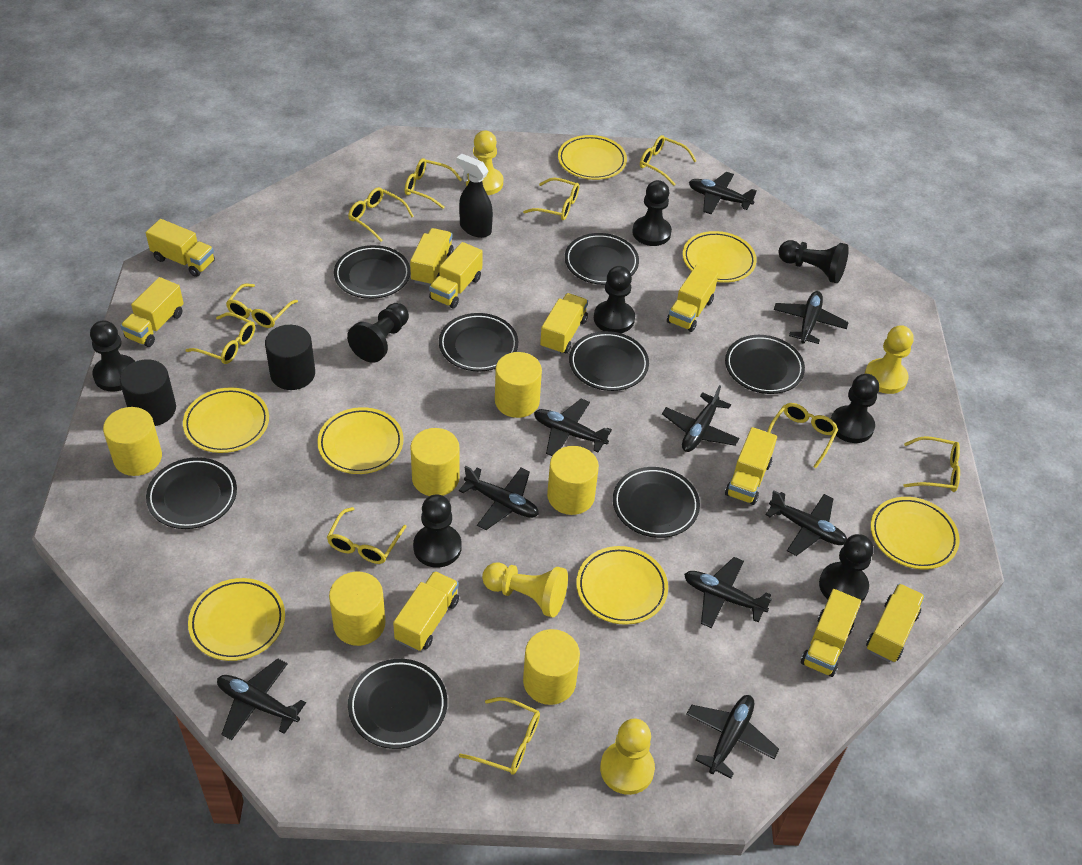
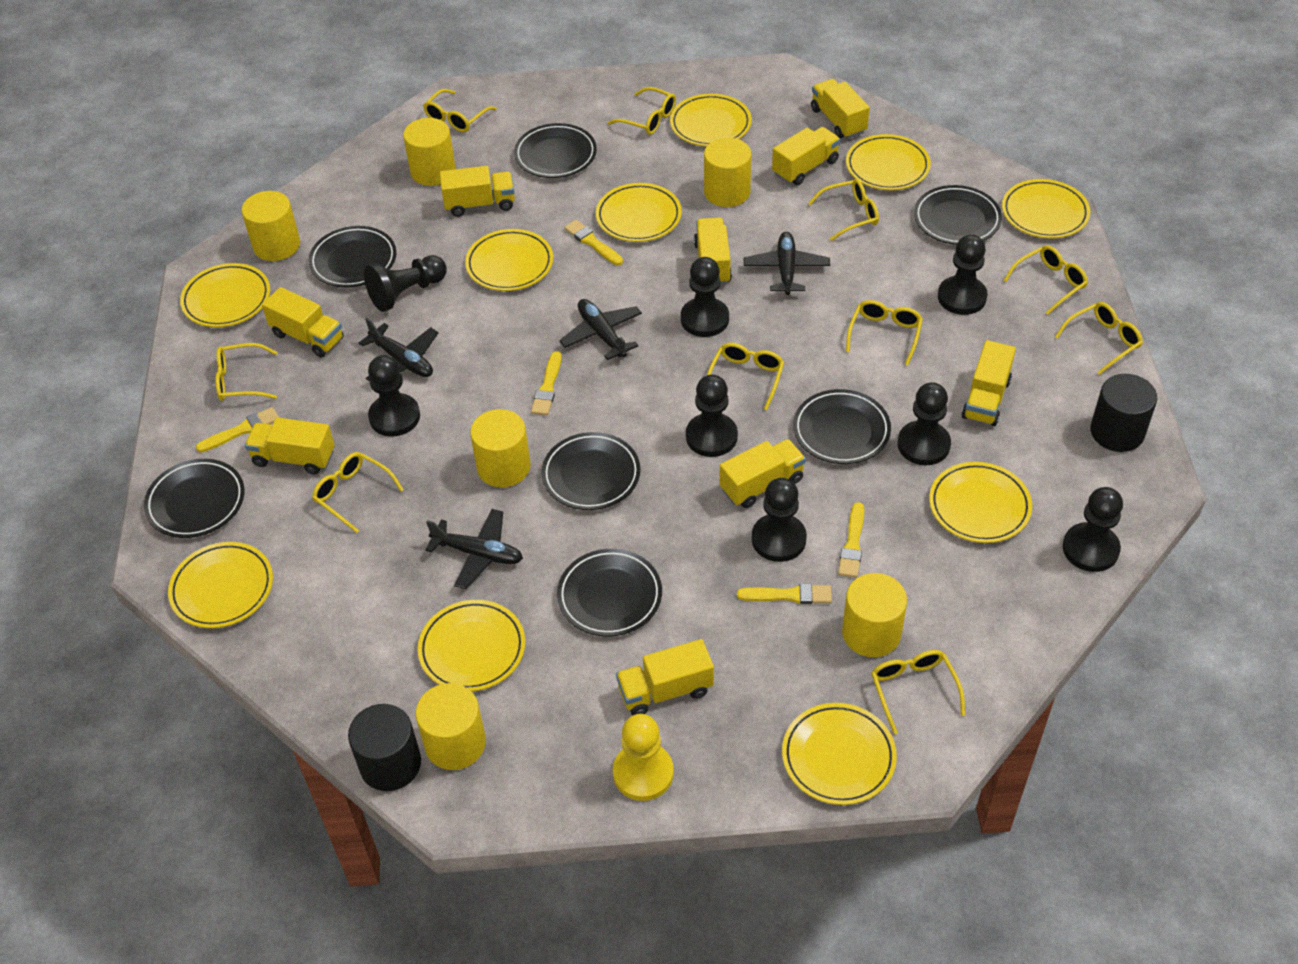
black plane: 9 -> 4
black plate: 8 -> 7
black spray bottle: 1 -> 0
yellow brush: 0 -> 5
yellow pawn: 4 -> 1
yellow plate: 7 -> 10
yellow truck: 10 -> 9

